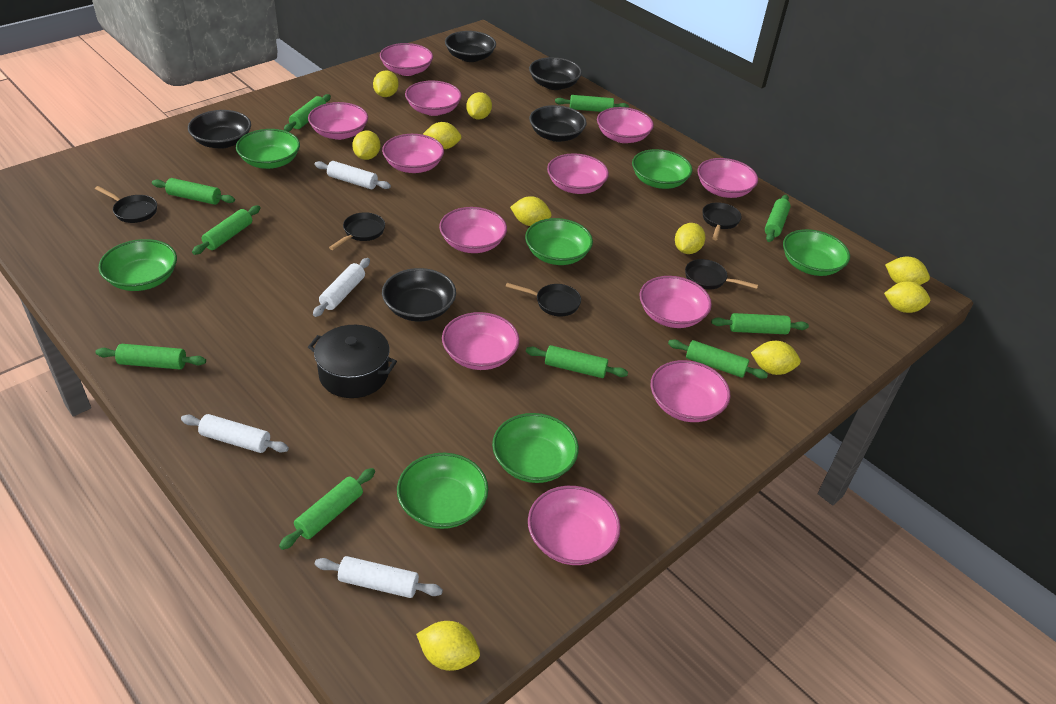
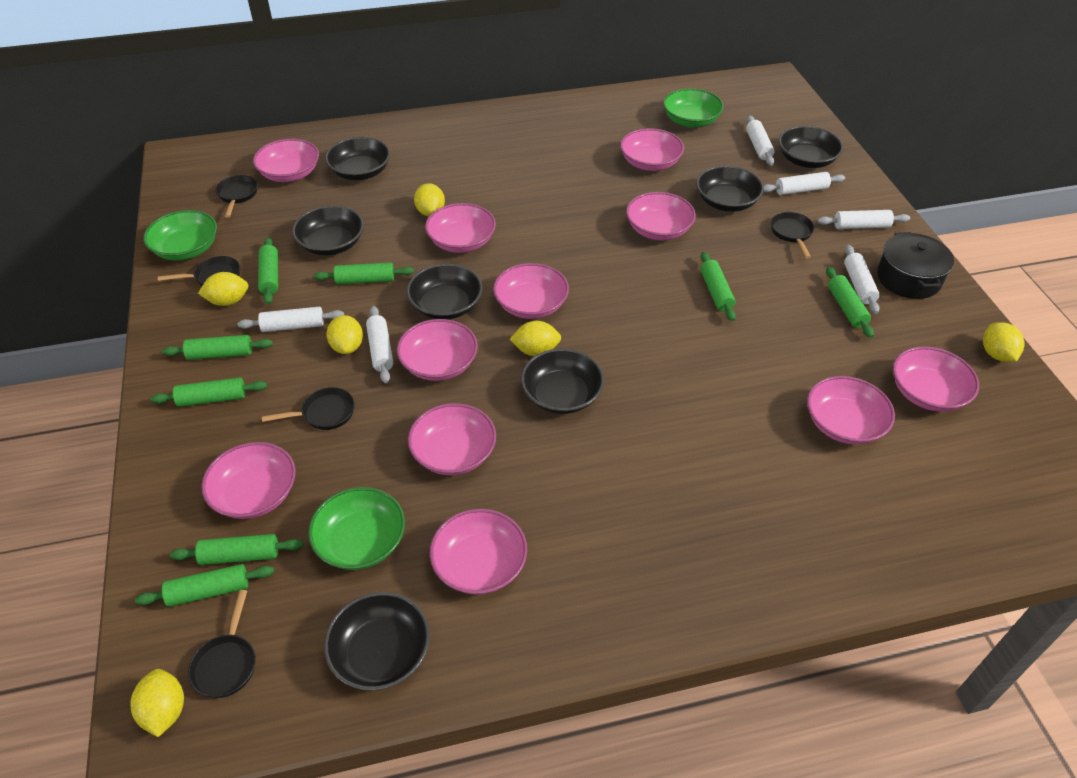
black bowl: 5 -> 7
green bowl: 7 -> 3
green rolling pin: 10 -> 8
pink bowl: 12 -> 11
white rolling pin: 4 -> 6
yellow lemon: 10 -> 6

